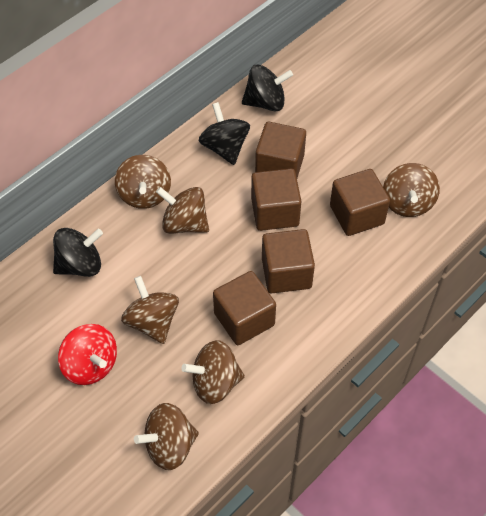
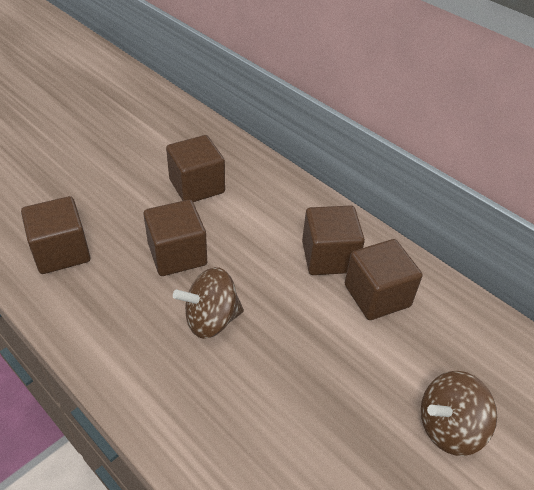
black spinning top: 3 -> 0
brown spinning top: 6 -> 2
red spinning top: 1 -> 0

